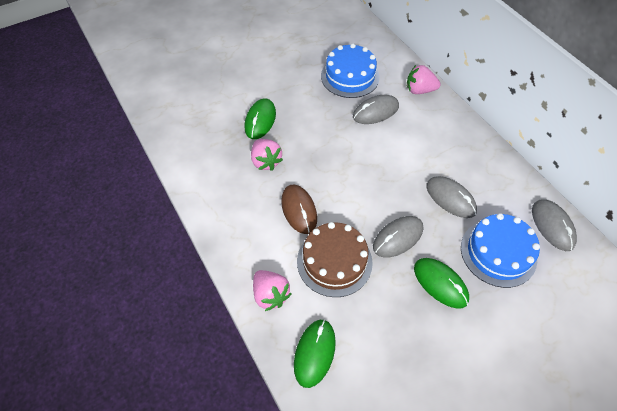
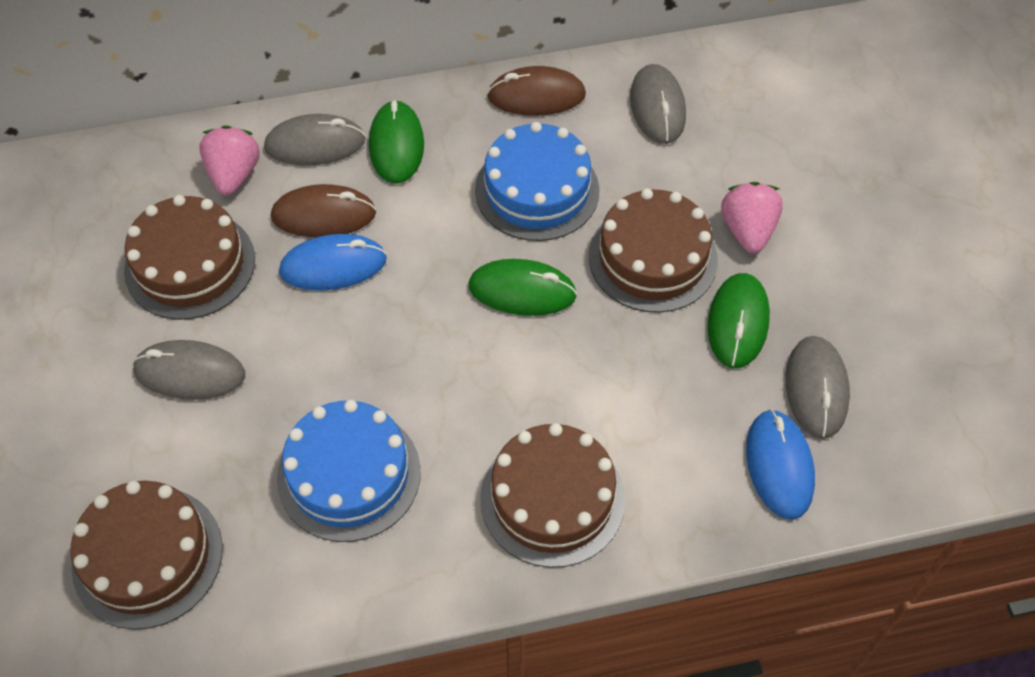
blue mouse: 0 -> 2
brown cake: 1 -> 4
brown mouse: 1 -> 2
pink strawberry: 3 -> 2

